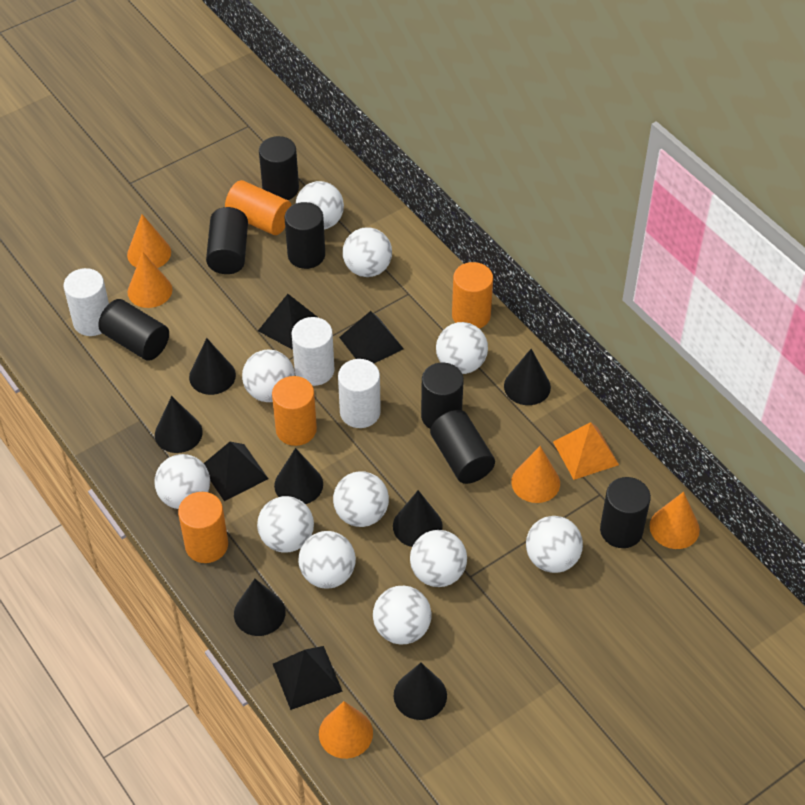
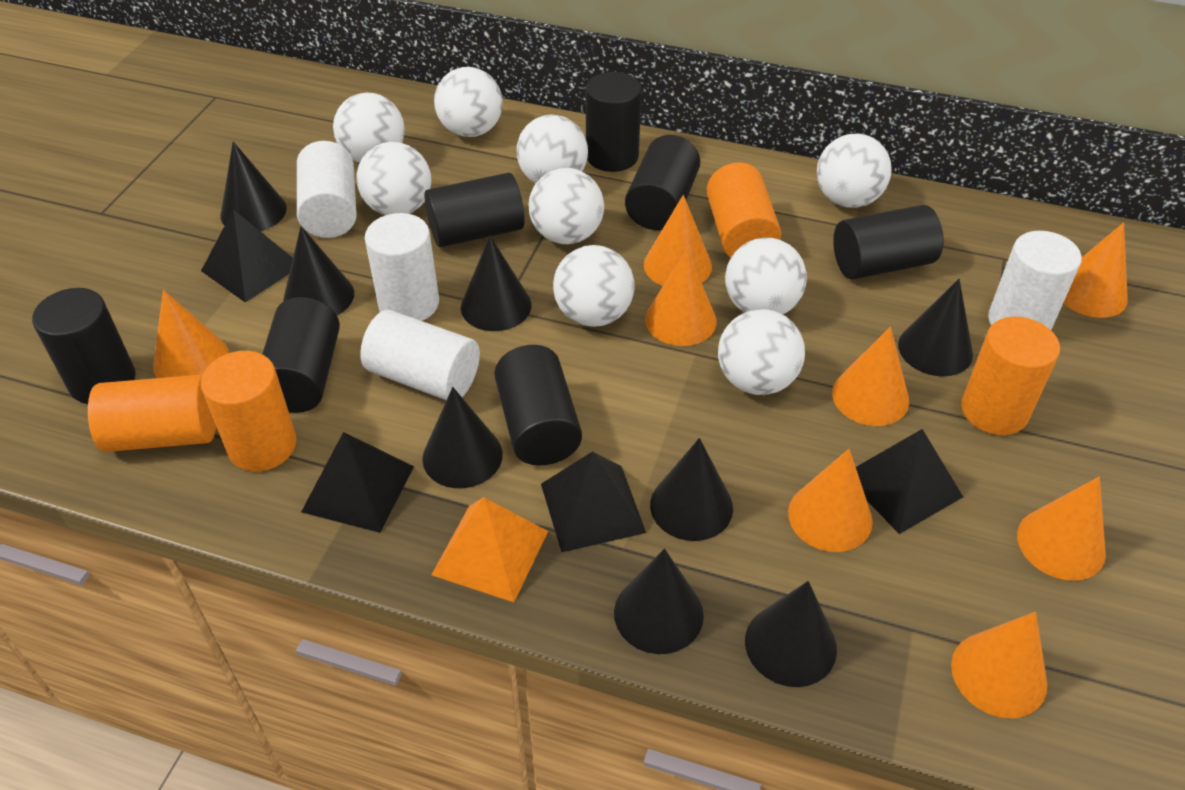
black cone: 7 -> 8
orange cone: 5 -> 8
white ball: 11 -> 9
white cylinder: 3 -> 4

